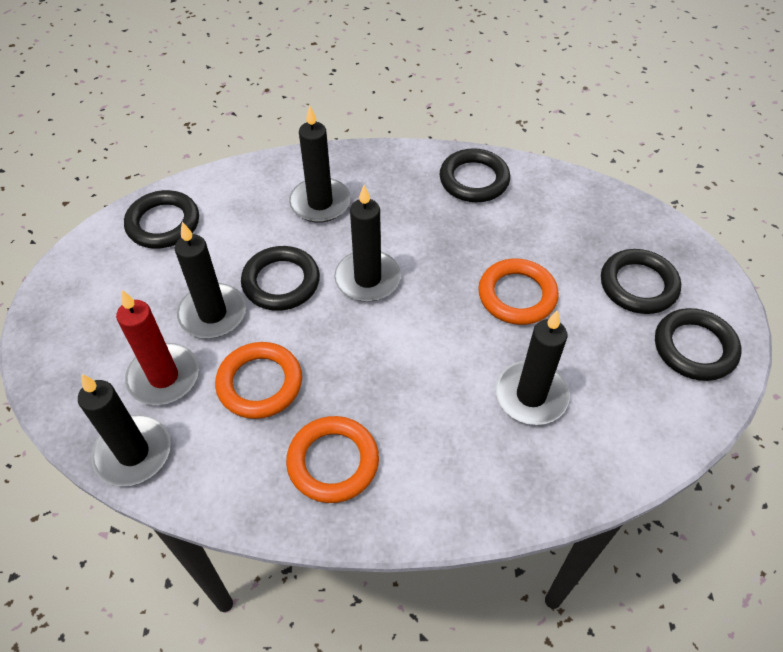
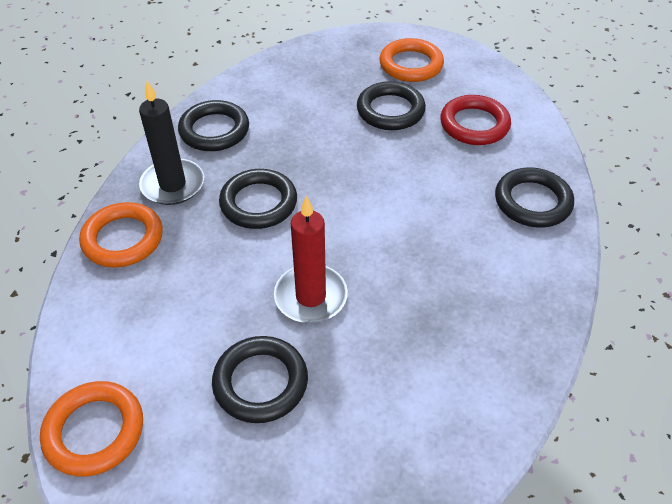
black candle: 5 -> 1
red ring: 0 -> 1

